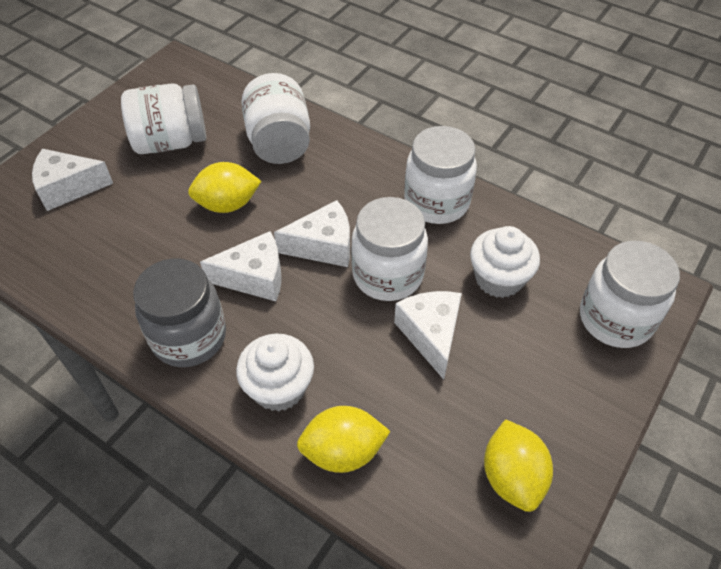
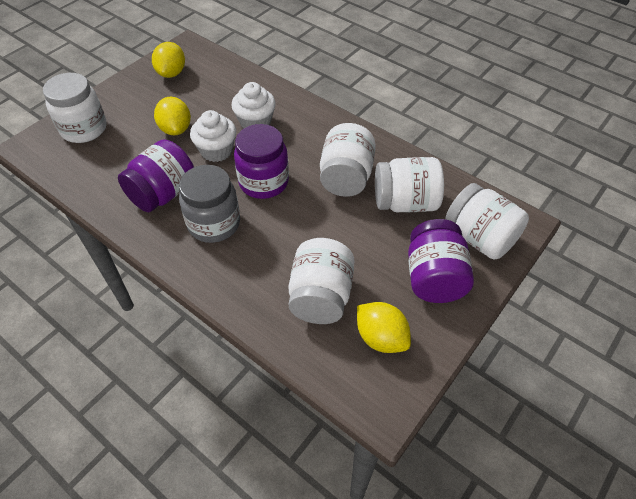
purple jar: 0 -> 3
white cheese: 4 -> 0

